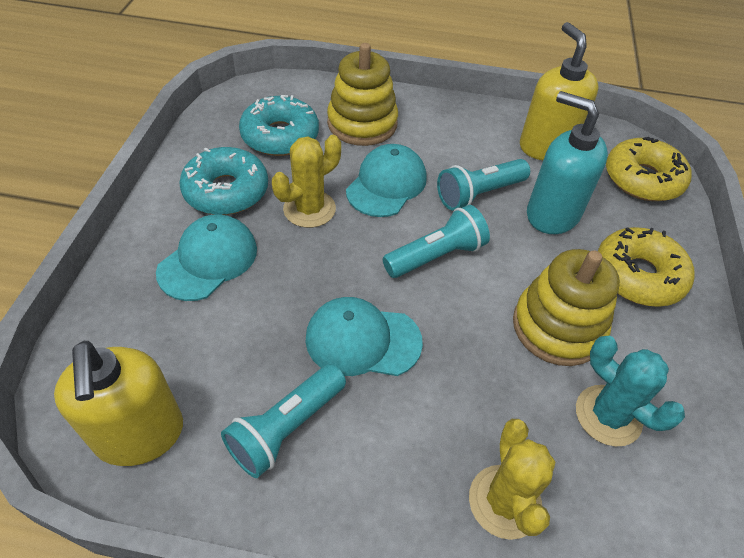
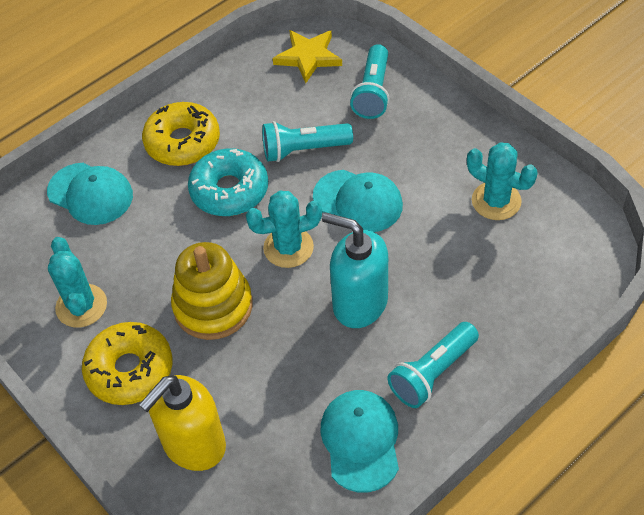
turquoise cactus: 1 -> 3
turquoise donut: 2 -> 1
yellow cactus: 2 -> 0
yellow soap dispenser: 2 -> 1
yellow stacking toy: 2 -> 1
yellow star: 0 -> 1

